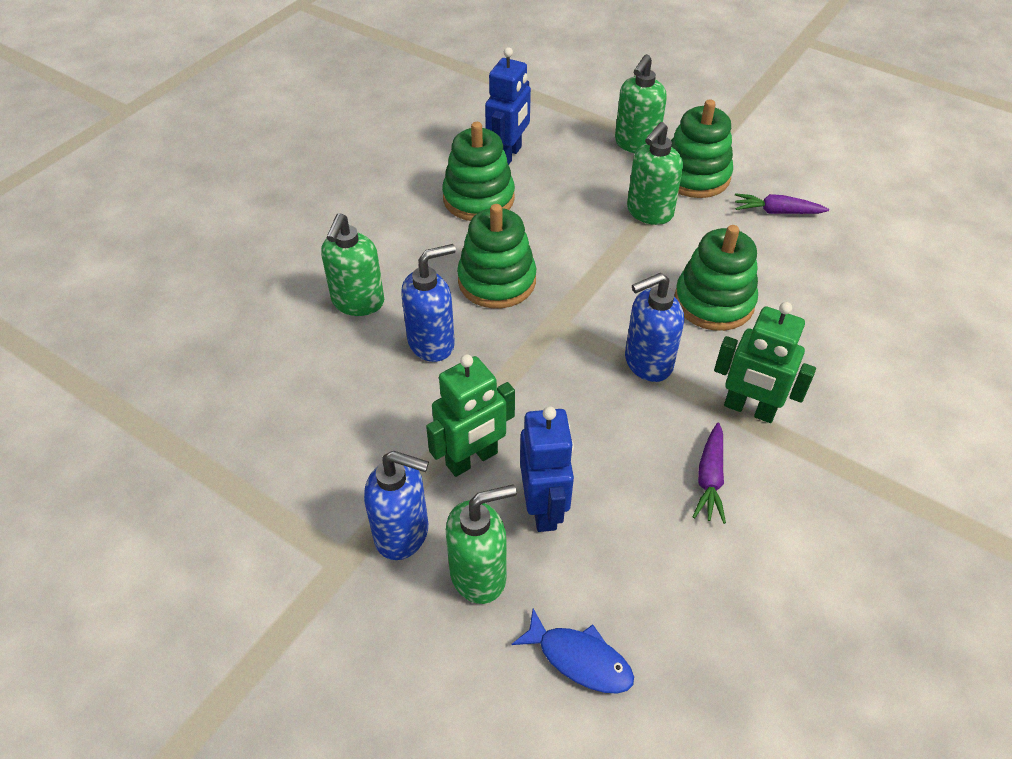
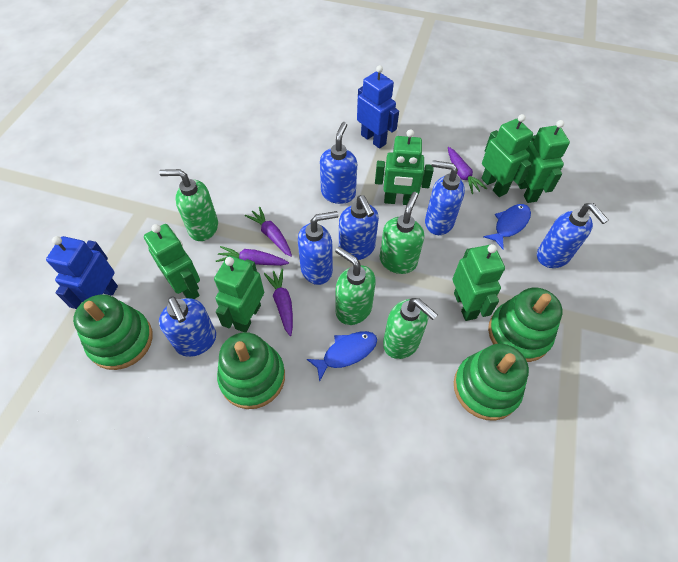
blue fish: 1 -> 2
blue soap dispenser: 3 -> 6
green robot: 2 -> 6
purple carrot: 2 -> 4

